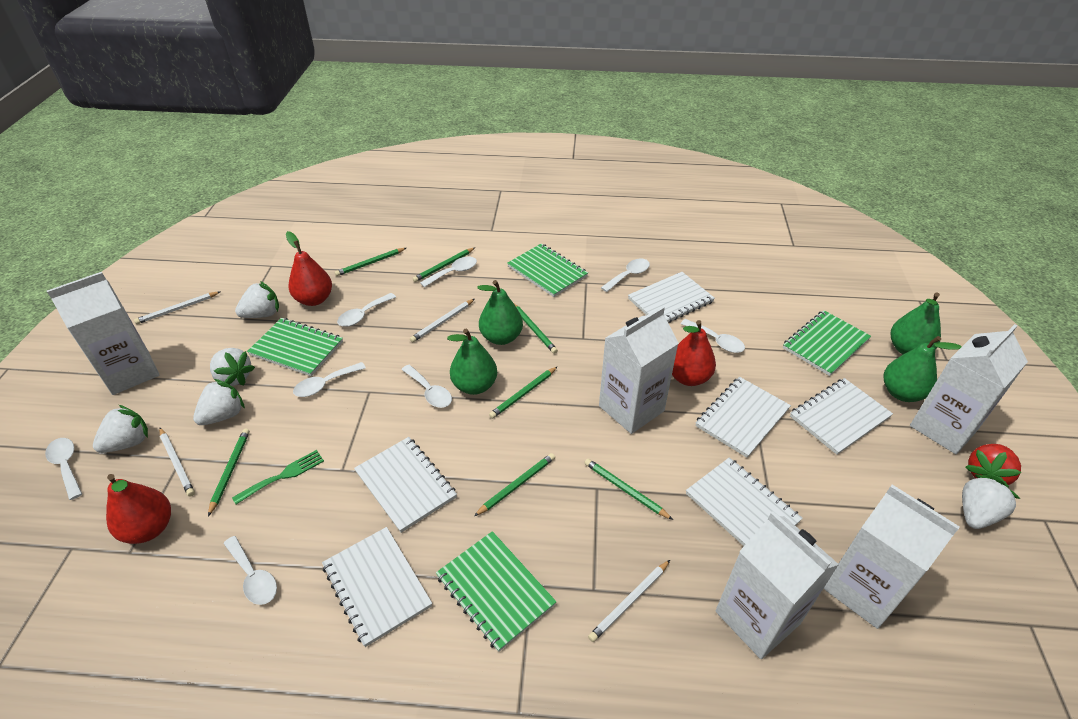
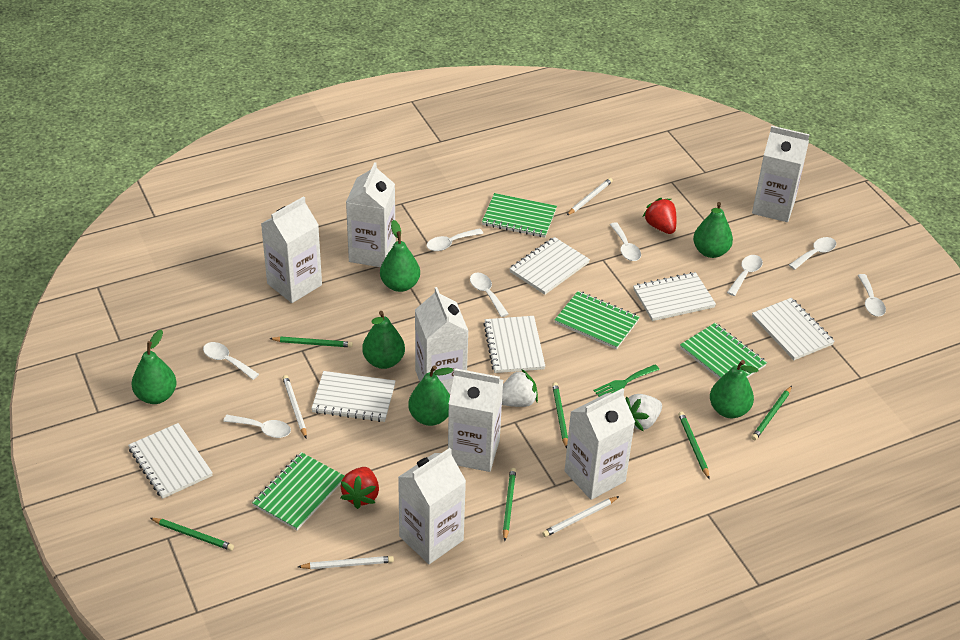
green pear: 4 -> 6
green pencil: 7 -> 6
red pear: 3 -> 0
red strawberry: 1 -> 2
white carton: 5 -> 7
white strawberry: 5 -> 2

